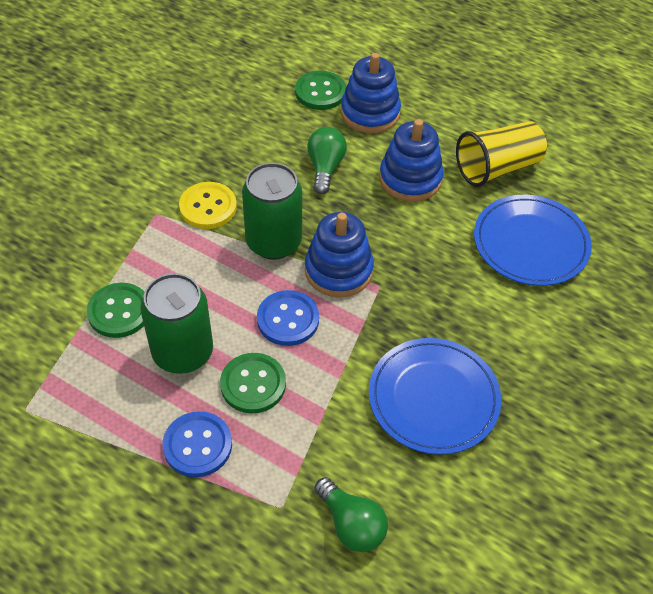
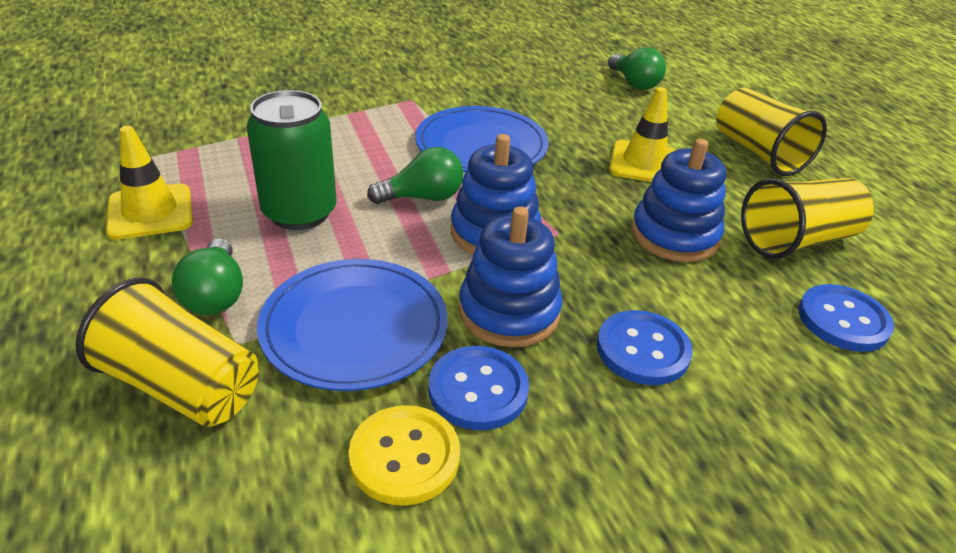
blue button: 2 -> 3
green button: 3 -> 0
green can: 2 -> 1
green light bulb: 2 -> 3
yellow cup: 1 -> 3
yellow traffic cone: 0 -> 2

